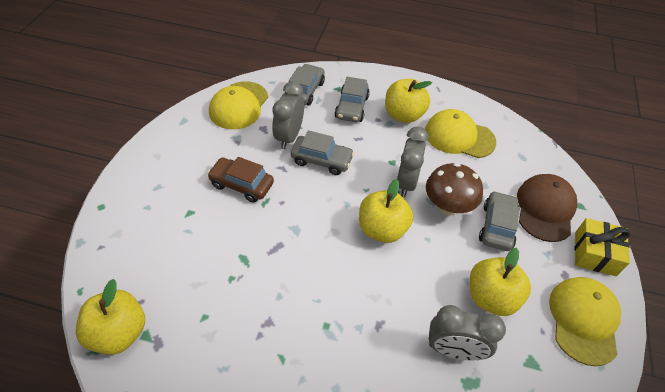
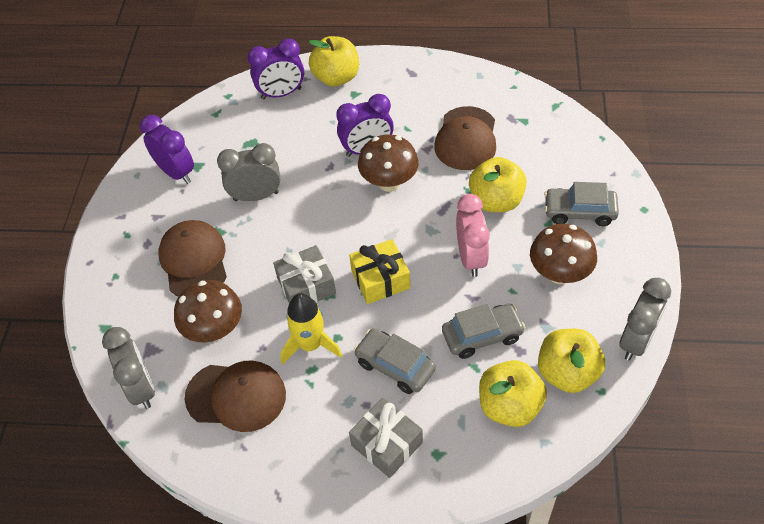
brown cap: 1 -> 3
brown car: 1 -> 0
brown mushroom: 1 -> 3
grey car: 4 -> 3
grey gift: 0 -> 2
pink clock: 0 -> 1
purple clock: 0 -> 3
yellow cap: 3 -> 0
yellow rocket: 0 -> 1

